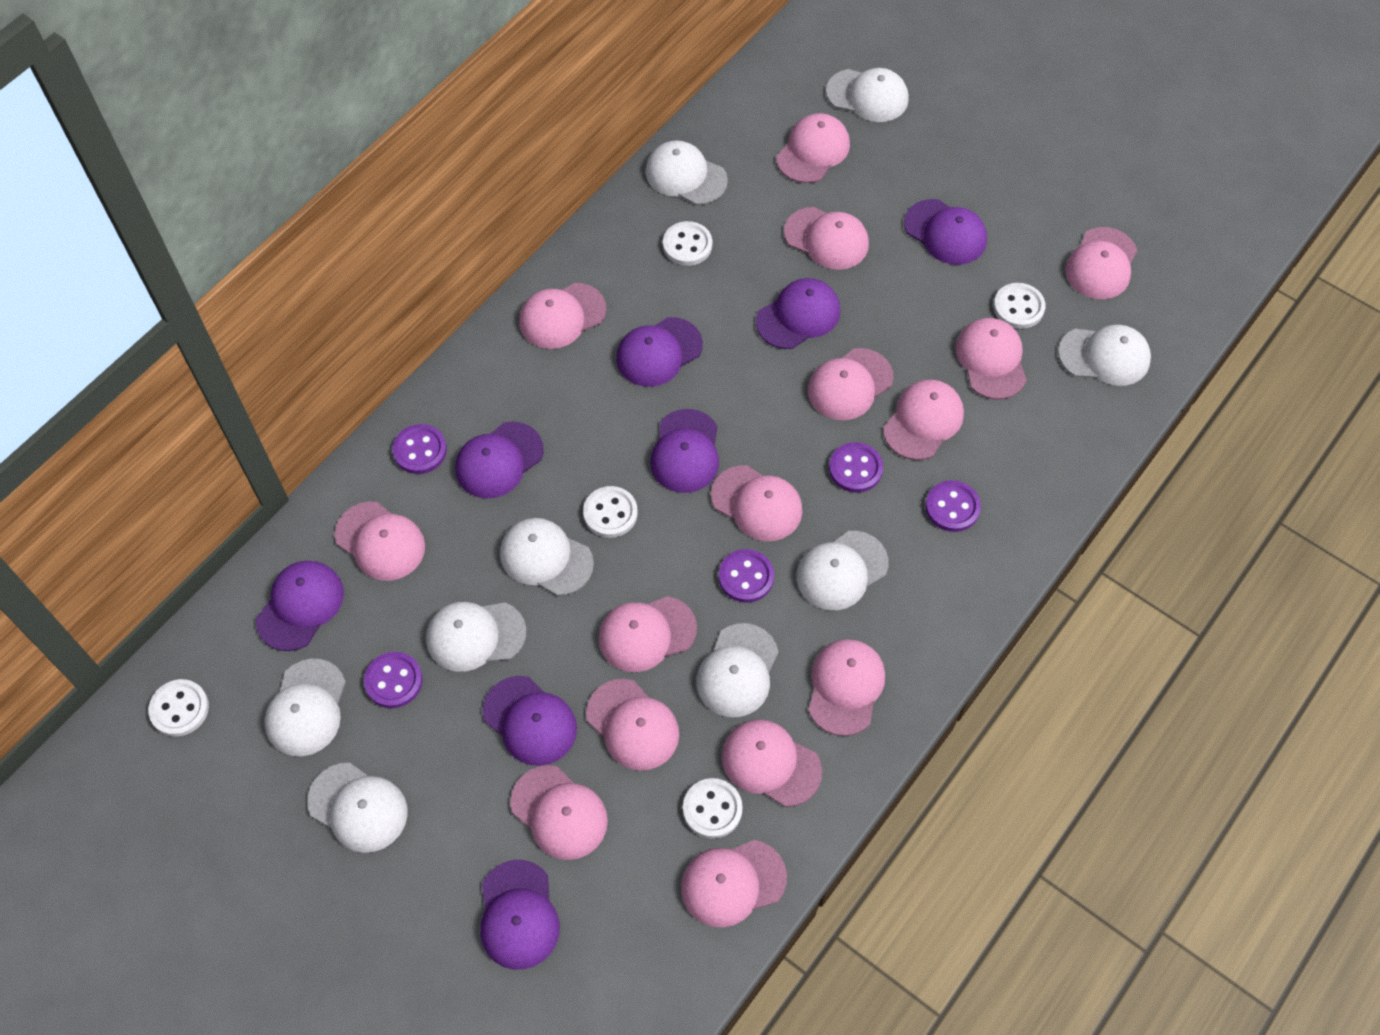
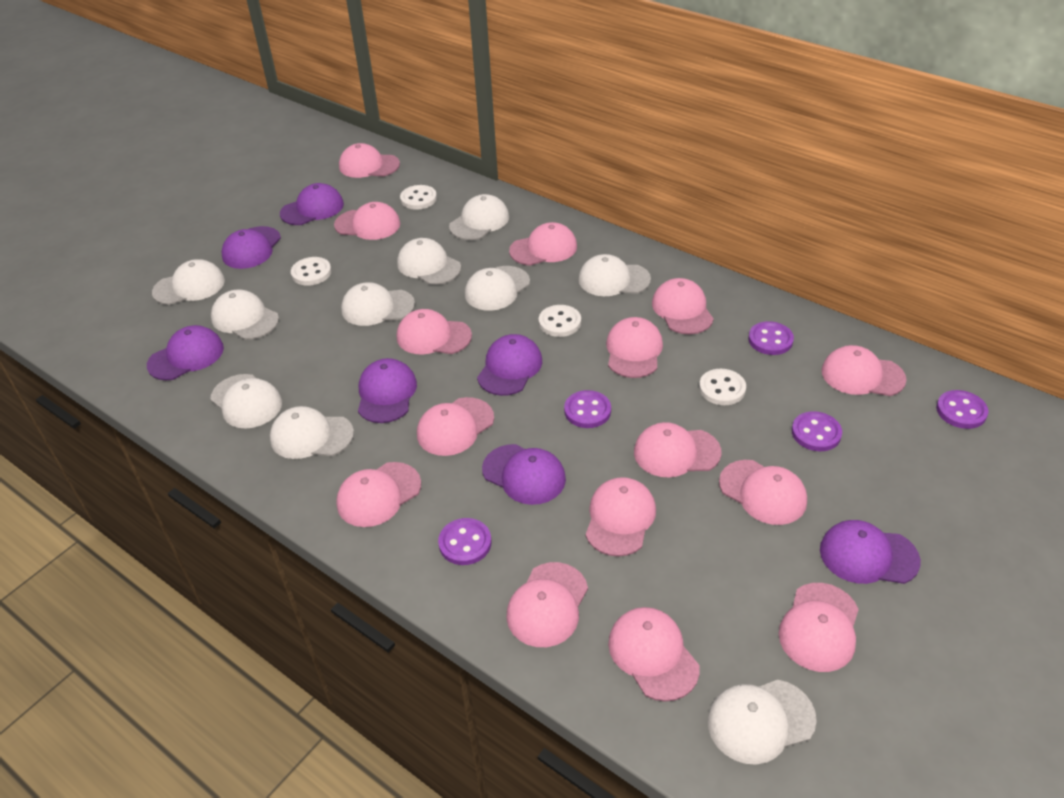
purple cap: 8 -> 7
white button: 5 -> 4
white cap: 9 -> 10

